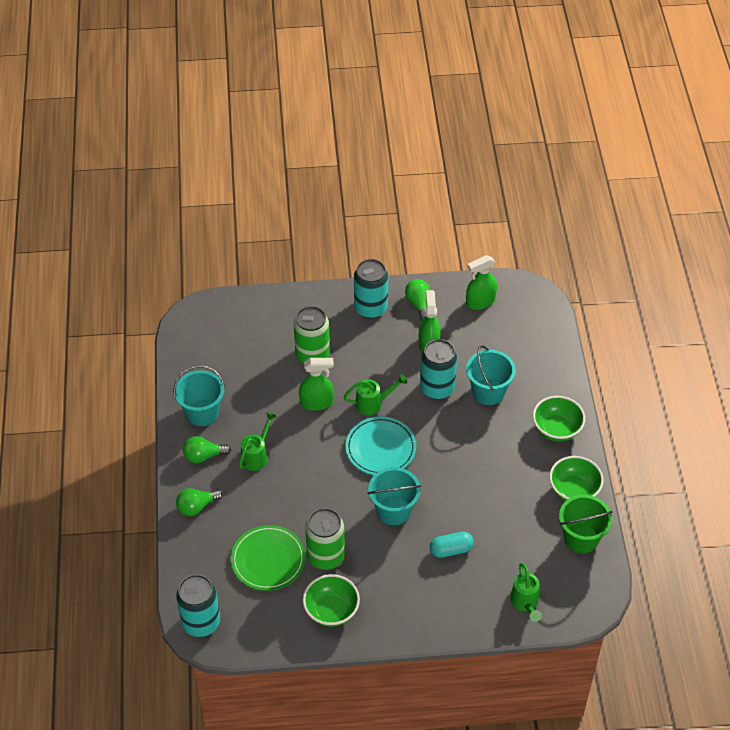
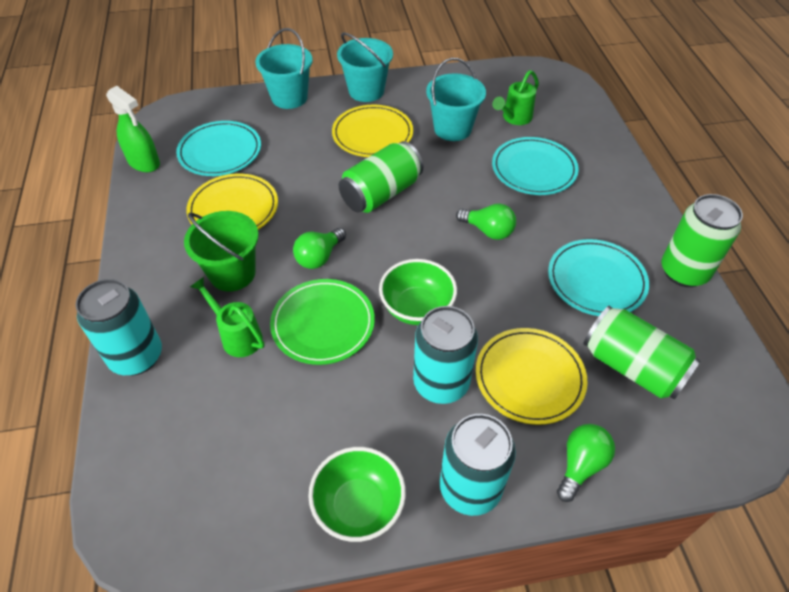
green bowl: 3 -> 2
green can: 2 -> 3
green spray bottle: 3 -> 1
green watering can: 3 -> 2
turquoise capsule: 1 -> 0
turquoise plate: 1 -> 3
yellow plate: 0 -> 3

